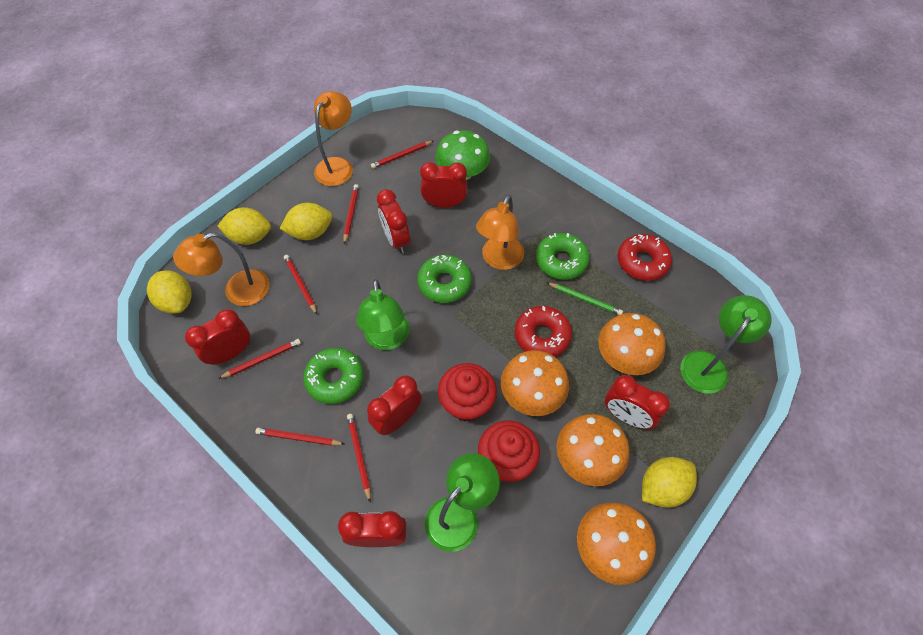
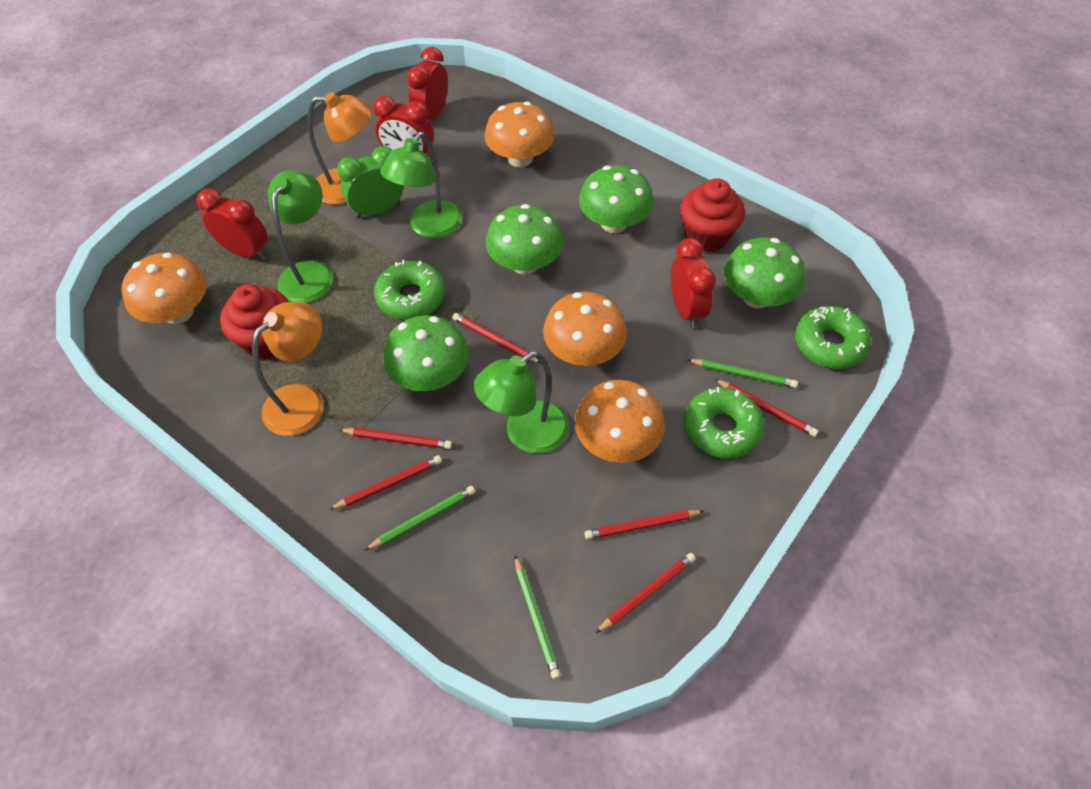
green clock: 0 -> 1
green mushroom: 1 -> 4
green pencil: 1 -> 3
orange lamp: 3 -> 2
red clock: 6 -> 4
red donut: 2 -> 0
yellow lemon: 4 -> 0

